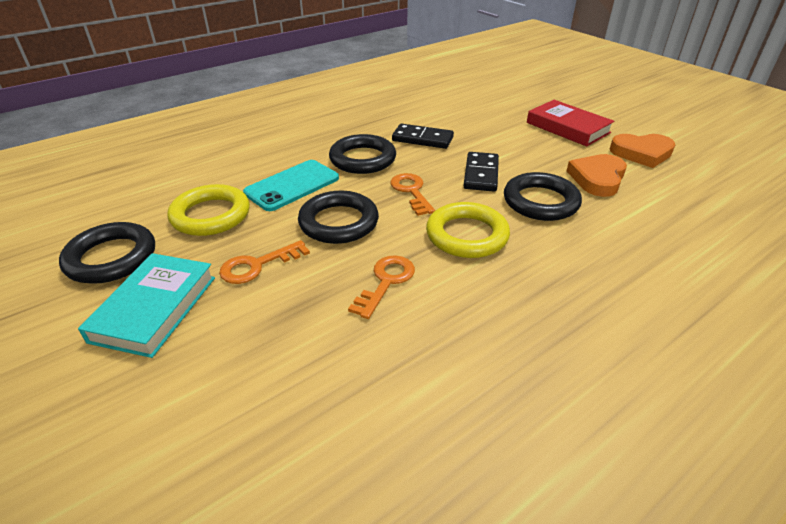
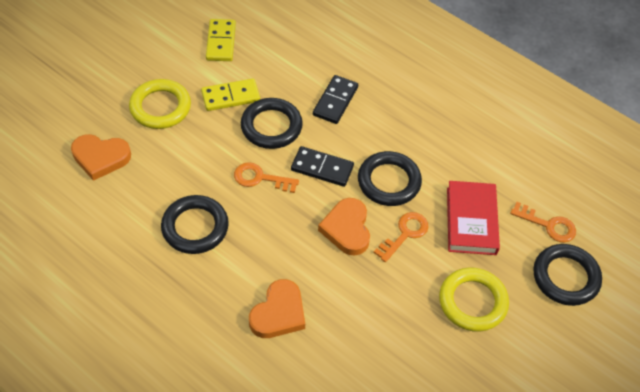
orange heart: 2 -> 3
turquoise book: 1 -> 0
turquoise phone: 1 -> 0
yellow domino: 0 -> 2

